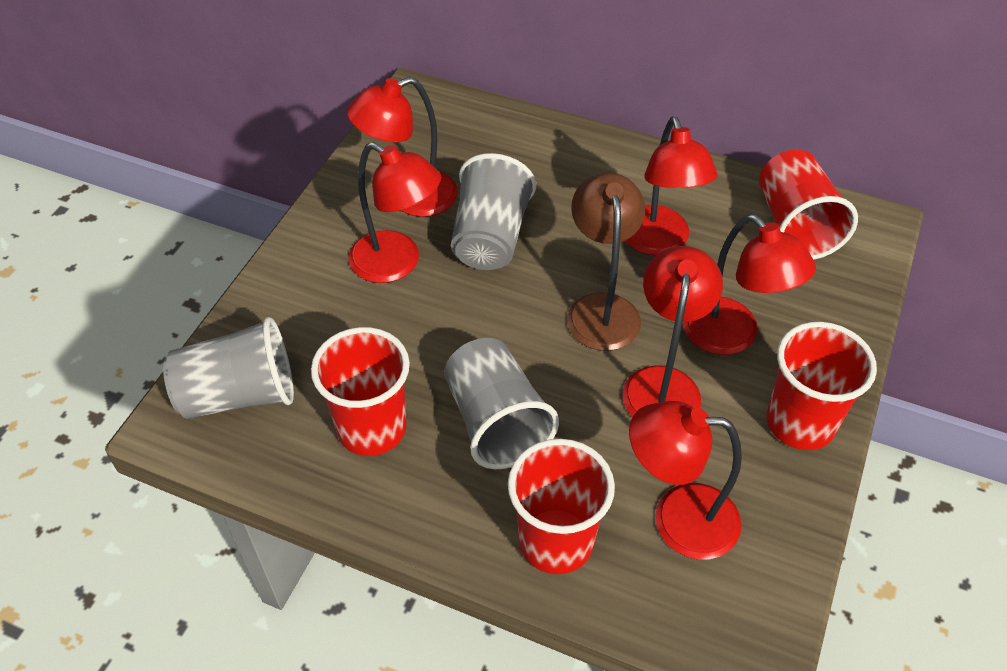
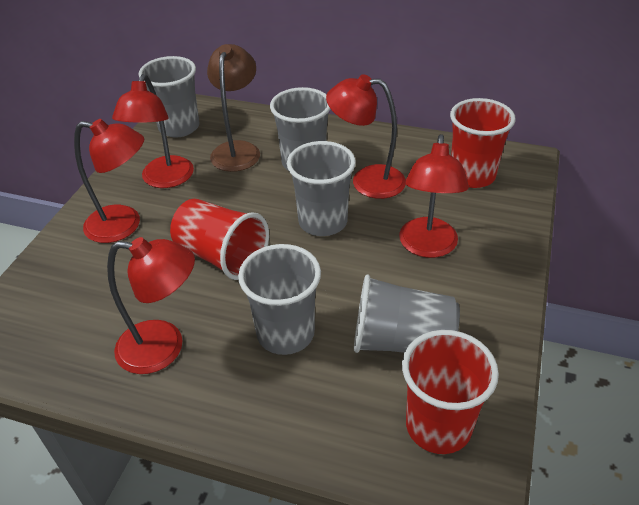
grey cup: 3 -> 5
red cup: 4 -> 3
red lamp: 6 -> 5

